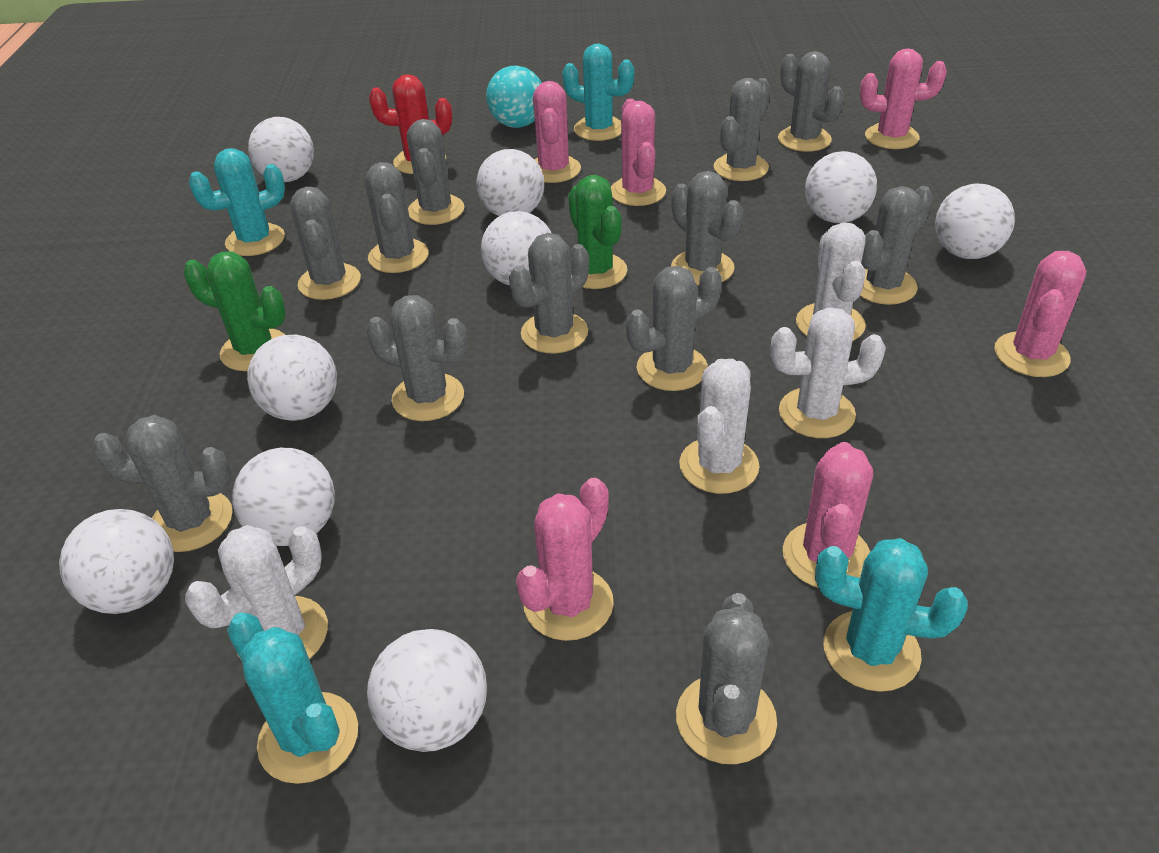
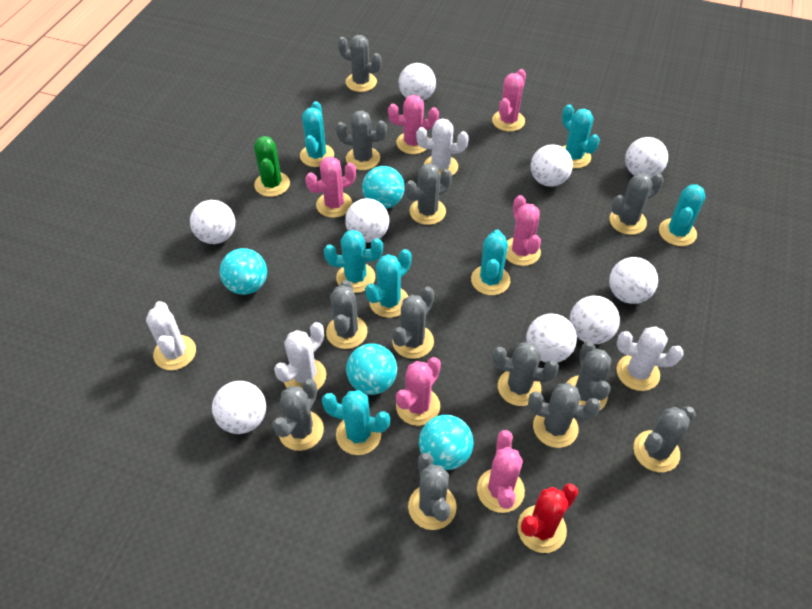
green cactus: 2 -> 1
turquoise ball: 1 -> 4
turquoise cactus: 4 -> 7

